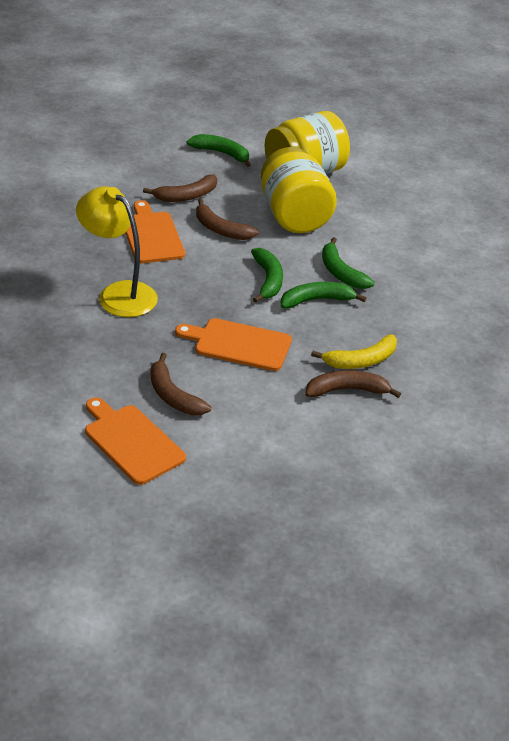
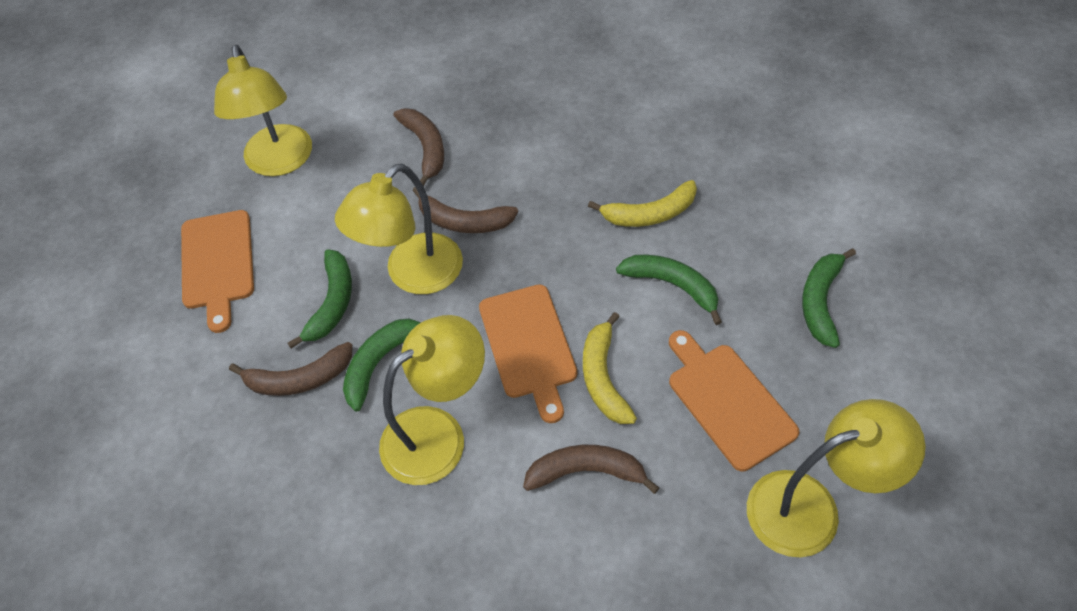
yellow banana: 1 -> 2
yellow jar: 2 -> 0
yellow lamp: 1 -> 4

